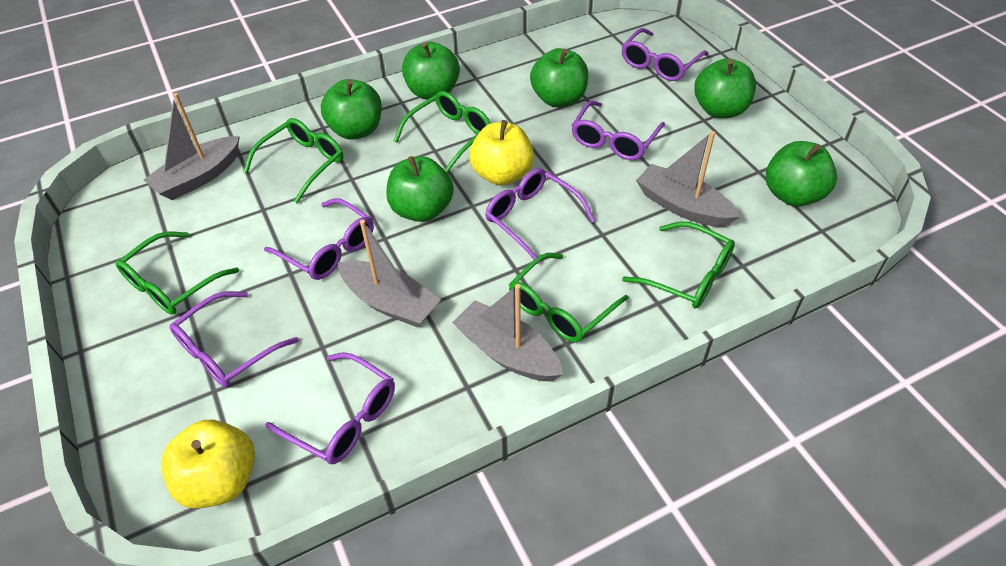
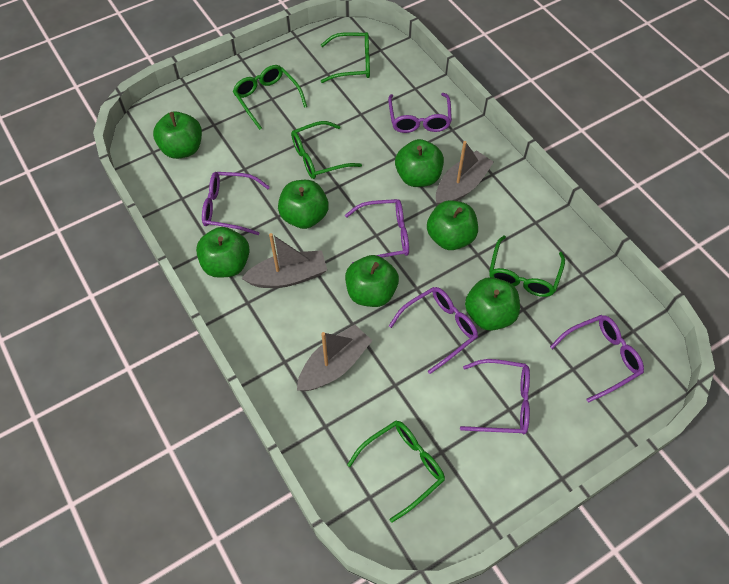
green apple: 6 -> 7
grey boat: 4 -> 3
yellow apple: 2 -> 0

